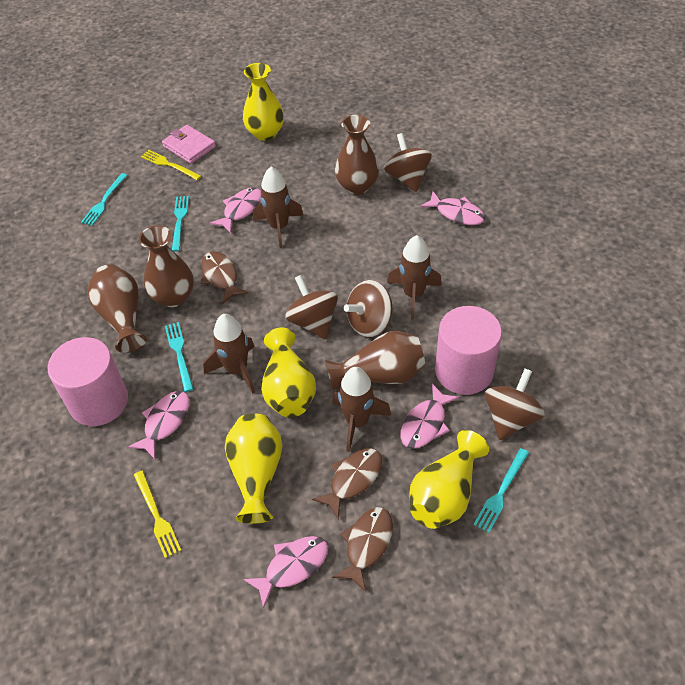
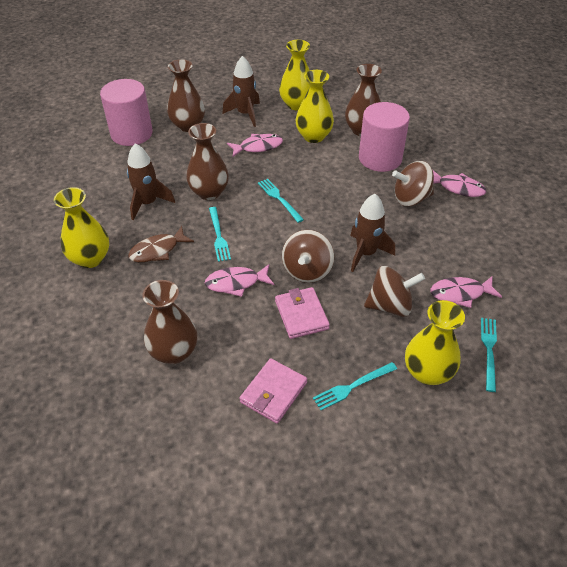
brown fish: 3 -> 1
brown rocket: 4 -> 3
brown spinning top: 4 -> 3
pink fish: 5 -> 4
pink wallet: 1 -> 2
yellow fork: 2 -> 0

